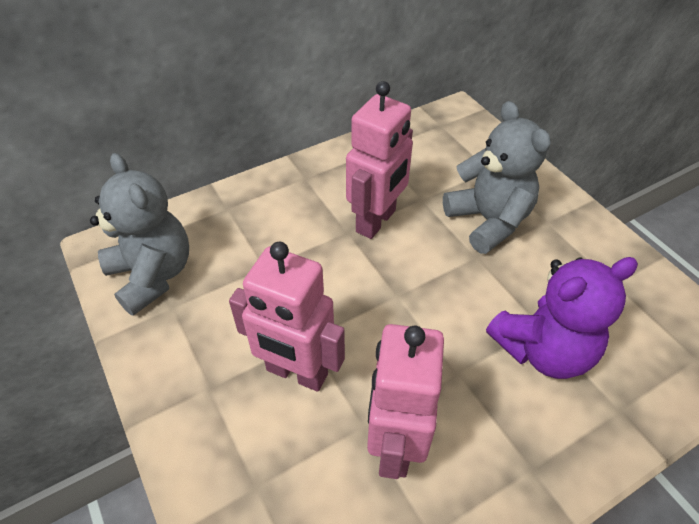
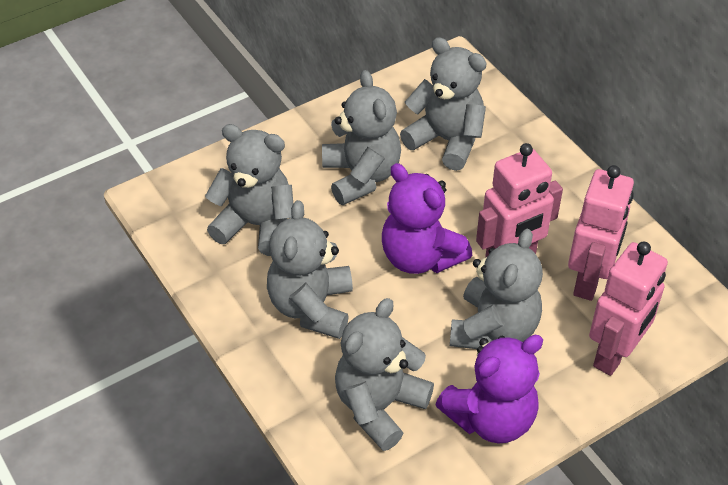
grey teddy bear: 2 -> 6
purple teddy bear: 1 -> 2

